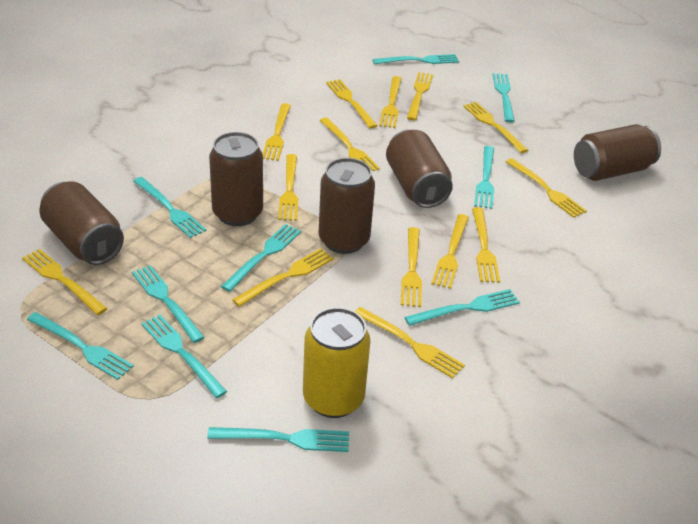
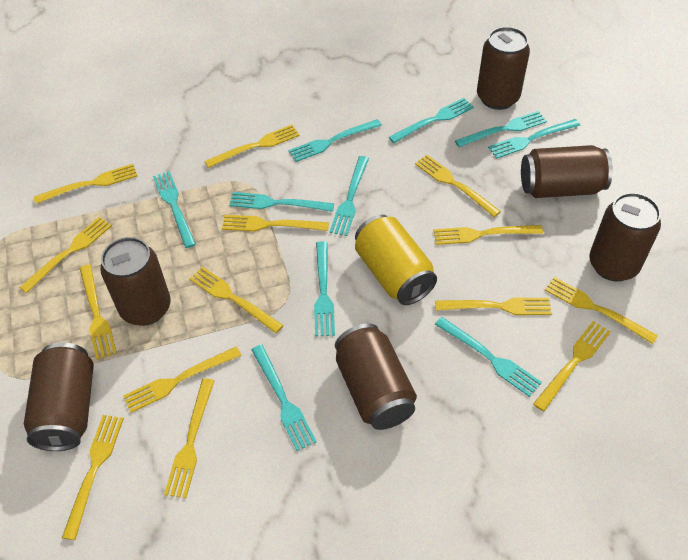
brown can: 5 -> 6

